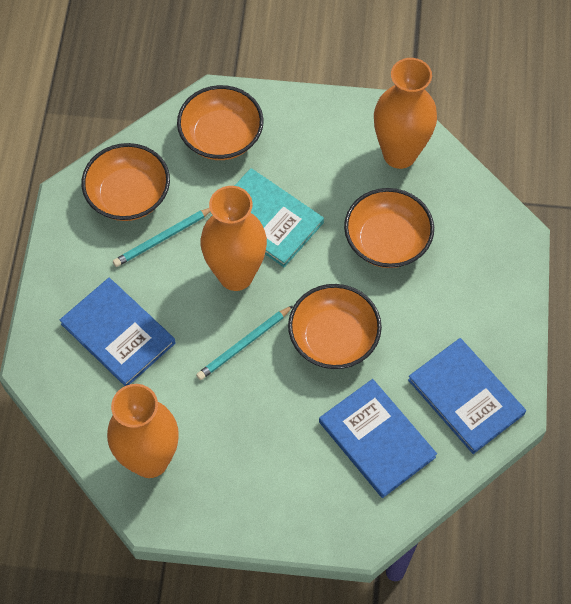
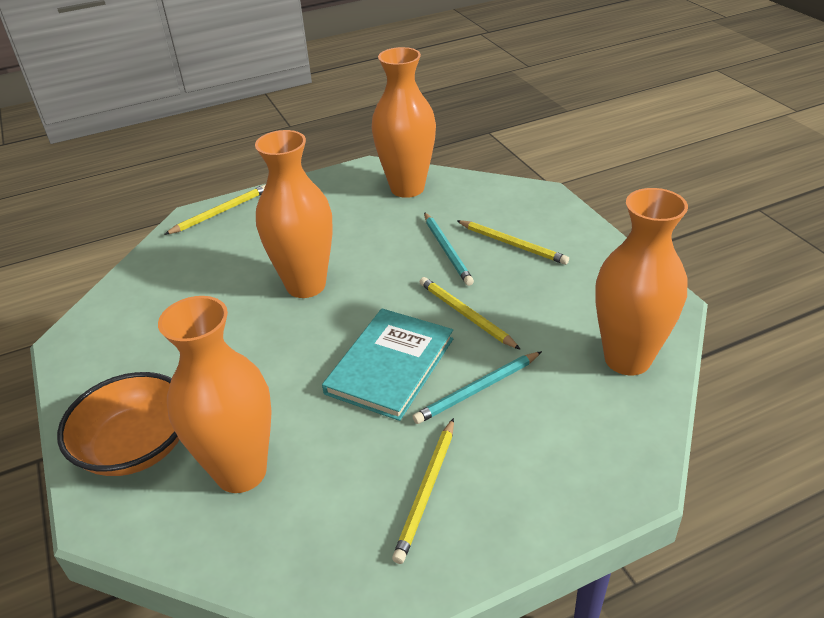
blue book: 3 -> 0
orange bowl: 4 -> 1
orange vase: 3 -> 4
yellow pencil: 0 -> 4

